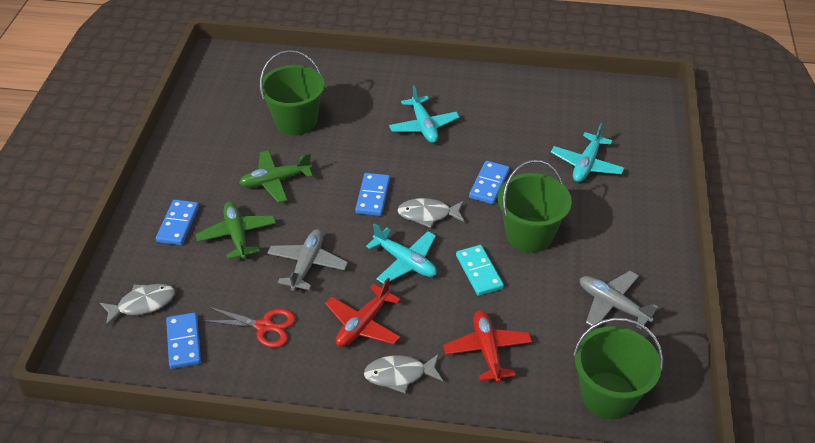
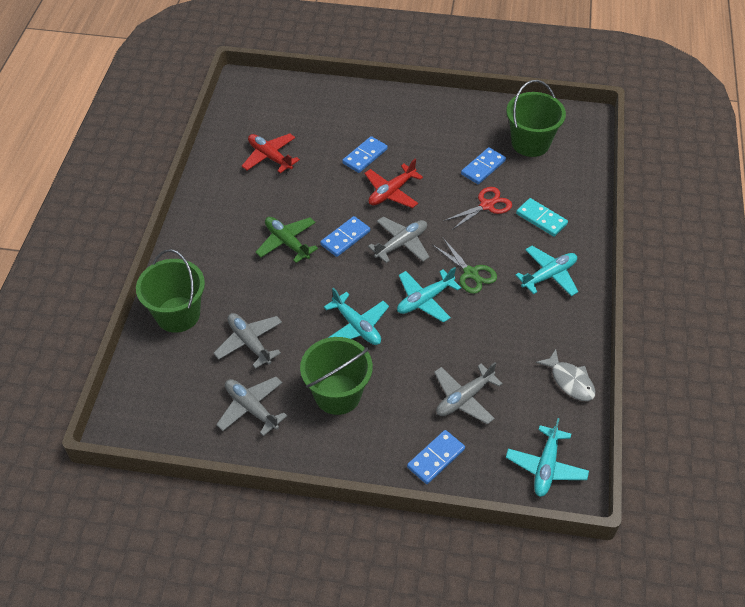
green plane: 2 -> 1
green scissors: 0 -> 1
grey fish: 3 -> 1
grey plane: 2 -> 4
turquoise plane: 3 -> 4

